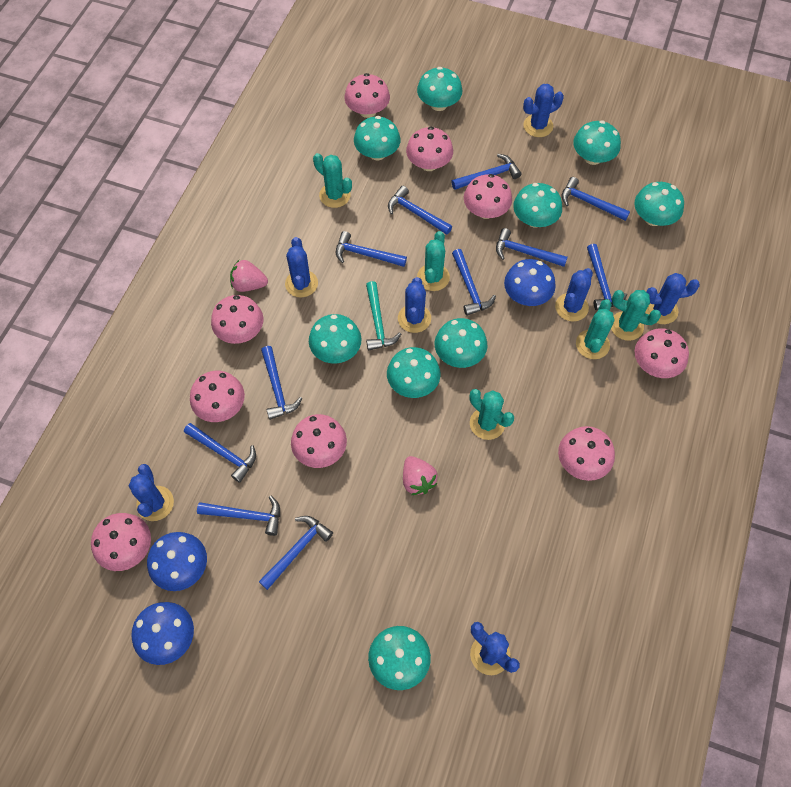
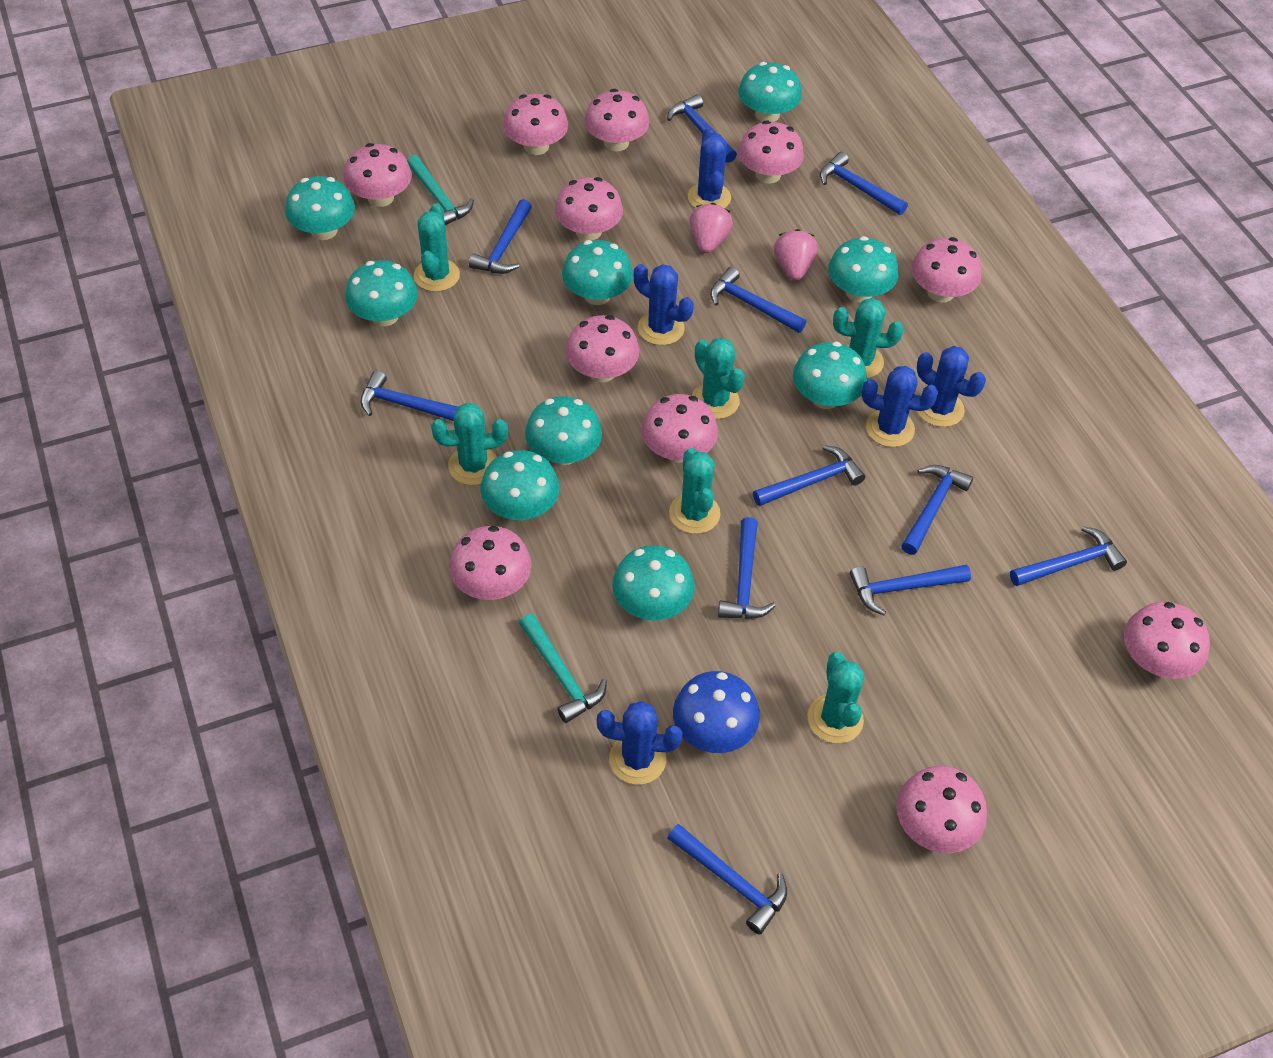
blue cactus: 7 -> 5
blue mushroom: 3 -> 1
pink mushroom: 9 -> 11
turquoise cactus: 5 -> 6
turquoise hammer: 1 -> 2

